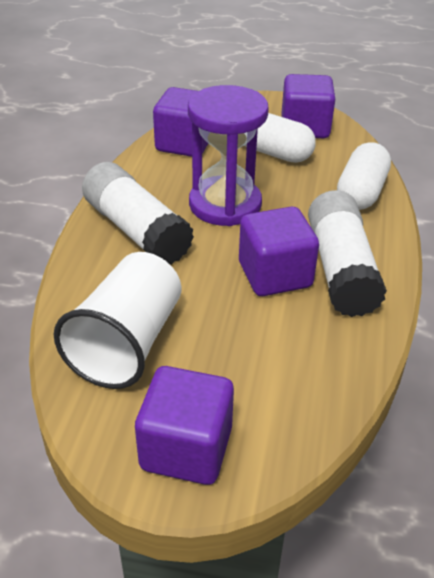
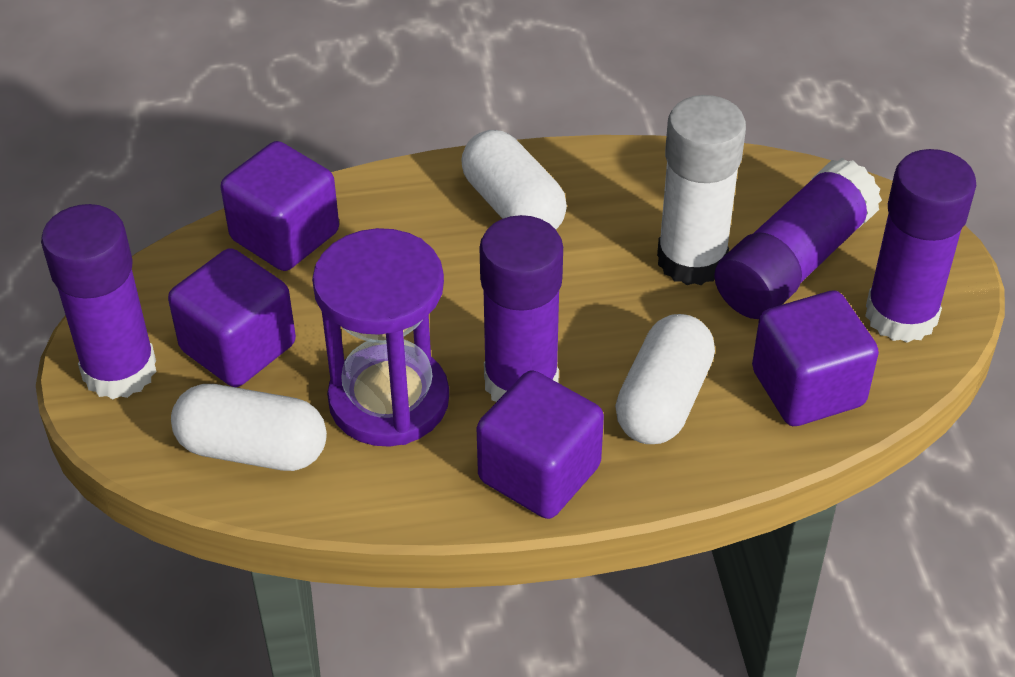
purple glue stick: 0 -> 4
white capsule: 2 -> 3
white cup: 1 -> 0
white glue stick: 2 -> 1

